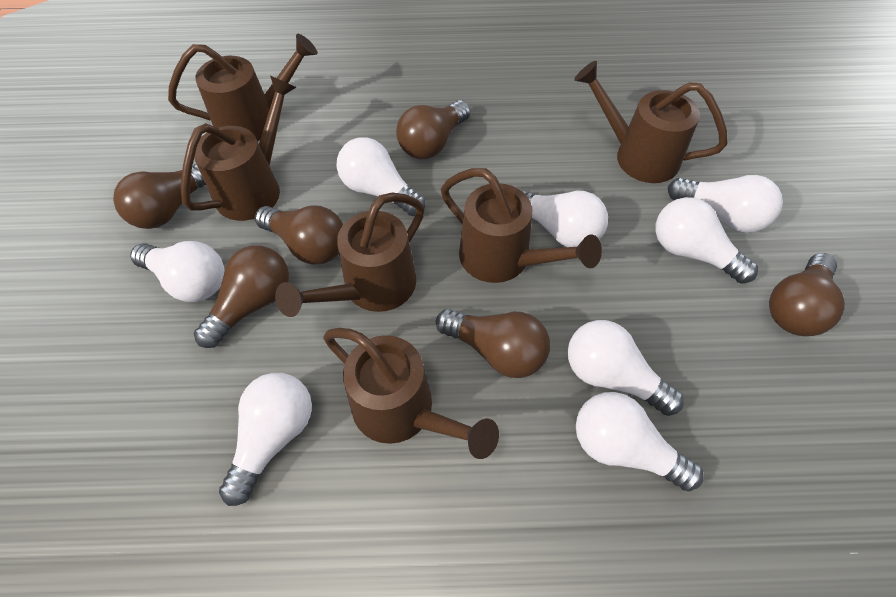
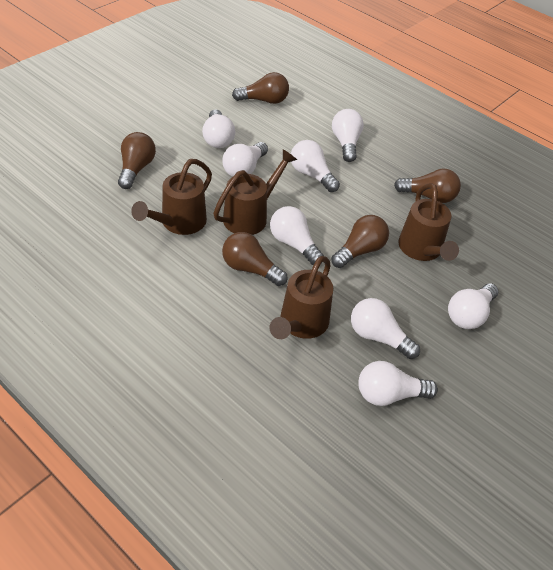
brown light bulb: 6 -> 5
brown watering can: 6 -> 4

